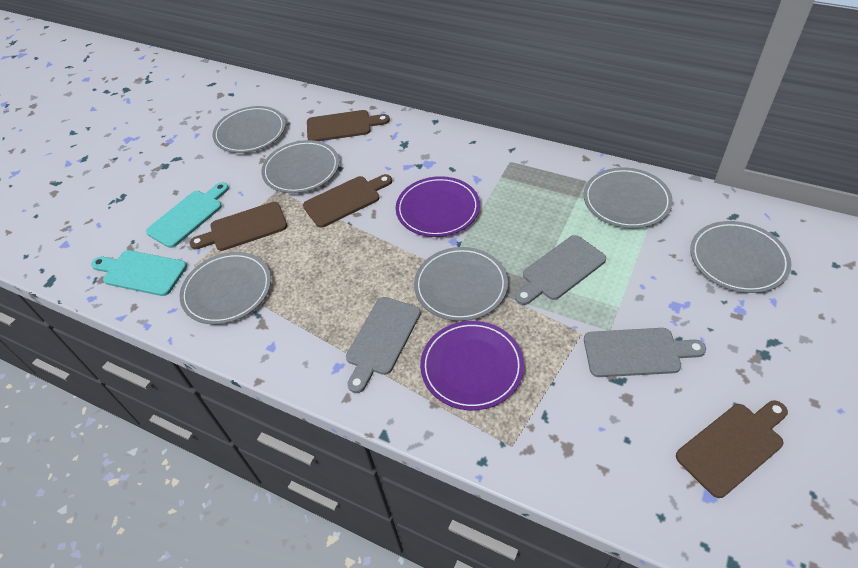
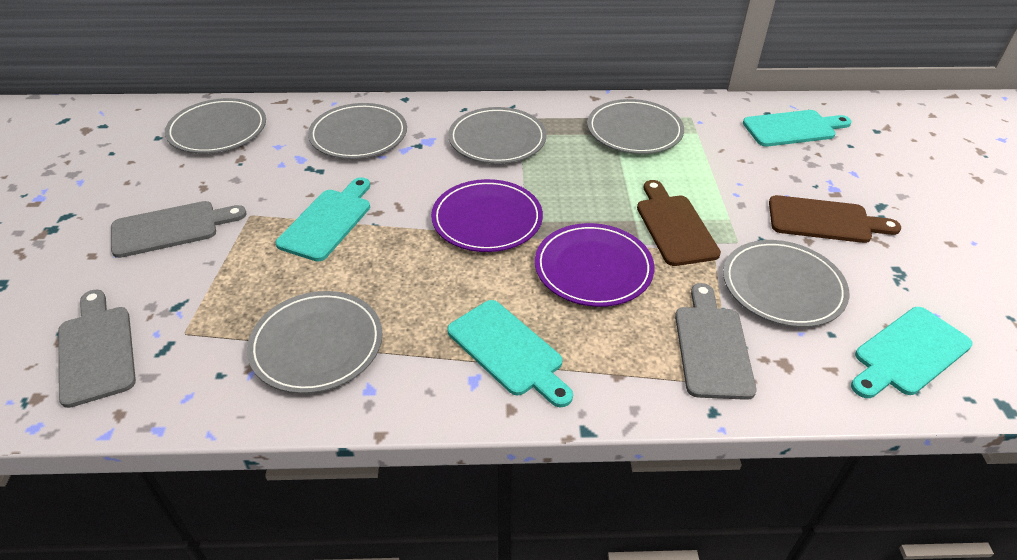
brown cutting board: 4 -> 2
turquoise cutting board: 2 -> 4

